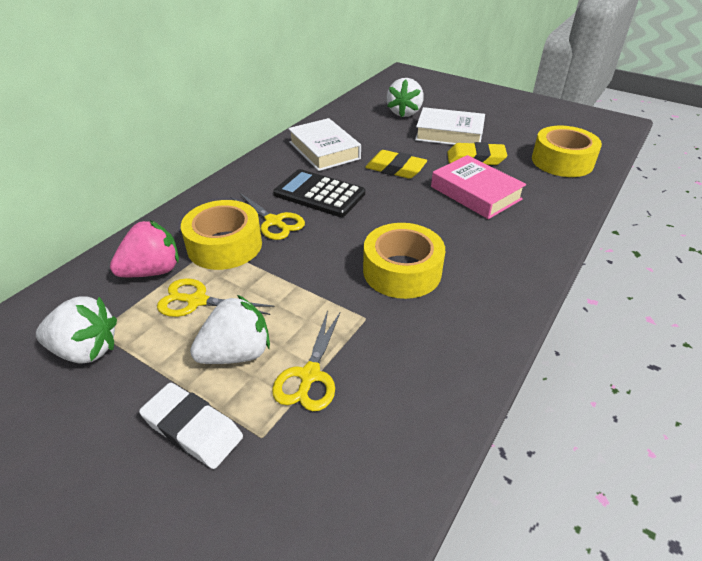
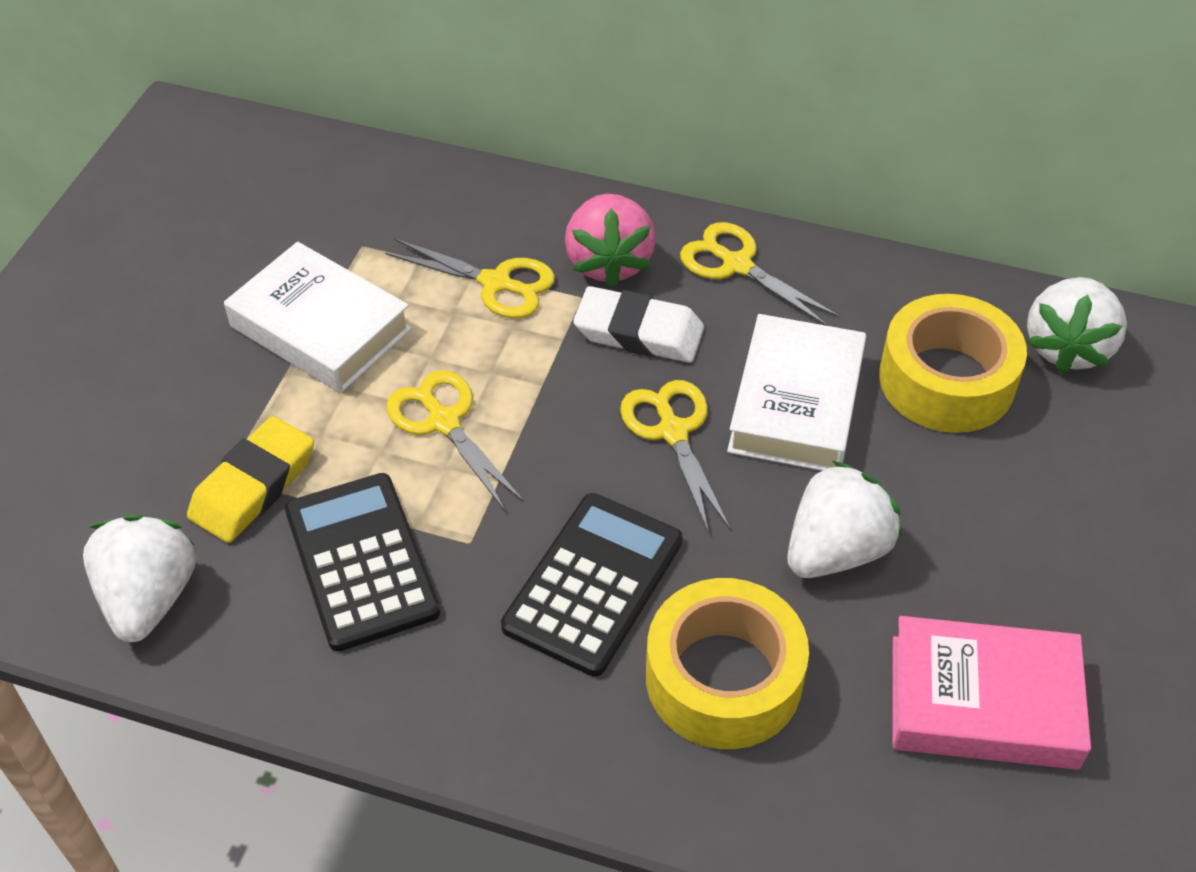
black calculator: 1 -> 2
yellow eraser: 2 -> 1
yellow scissors: 3 -> 4
yellow tape: 3 -> 2

